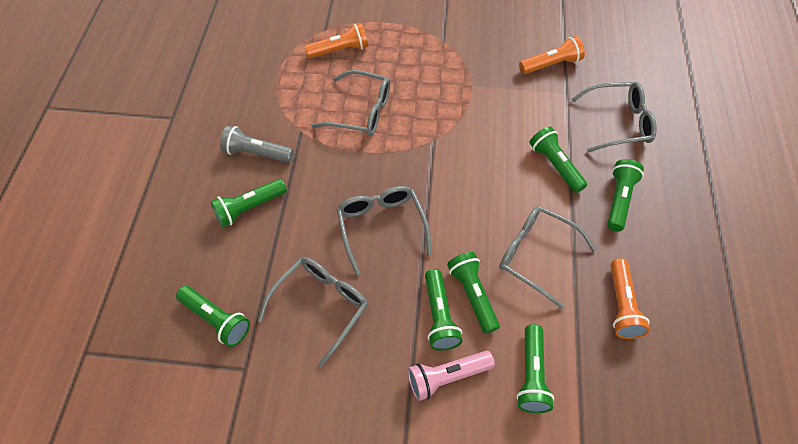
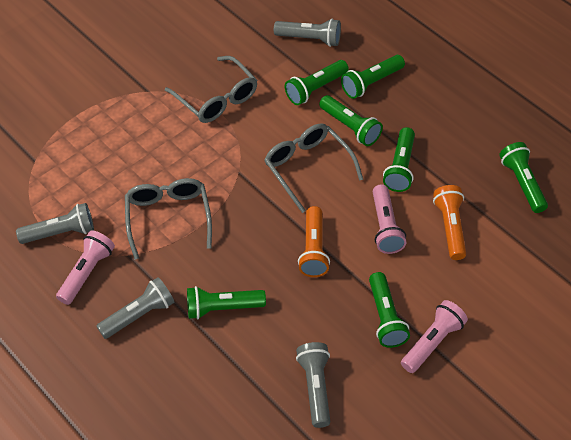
grey flashlight: 1 -> 4
grey glasses: 5 -> 3
orange flashlight: 3 -> 2
pink flashlight: 1 -> 3

